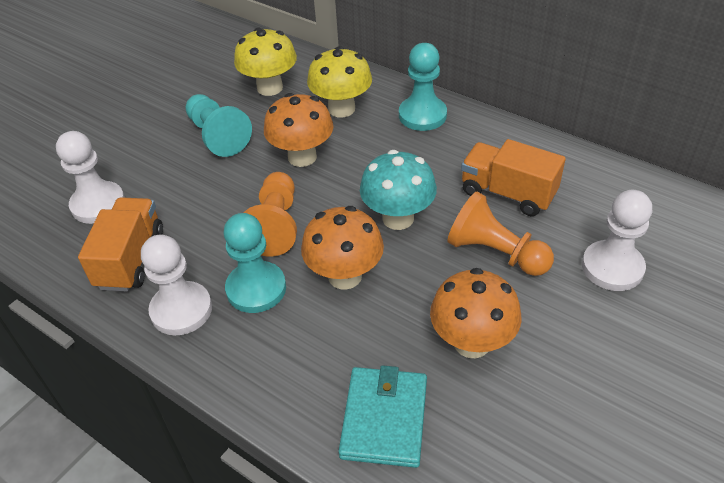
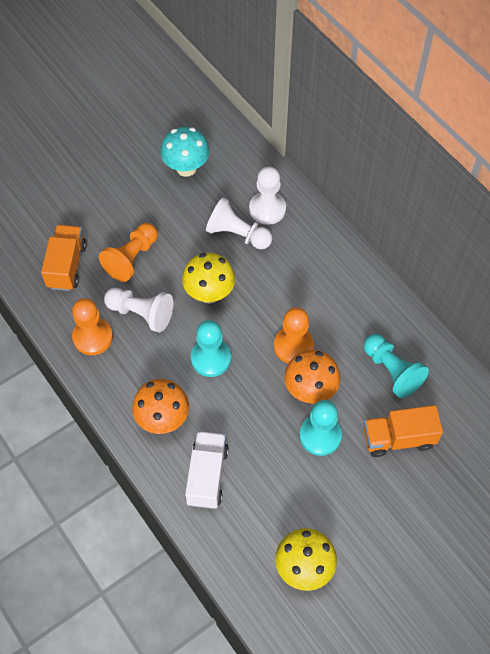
orange mushroom: 3 -> 2
orange pawn: 2 -> 3
turquoise wallet: 1 -> 0
white truck: 0 -> 1

